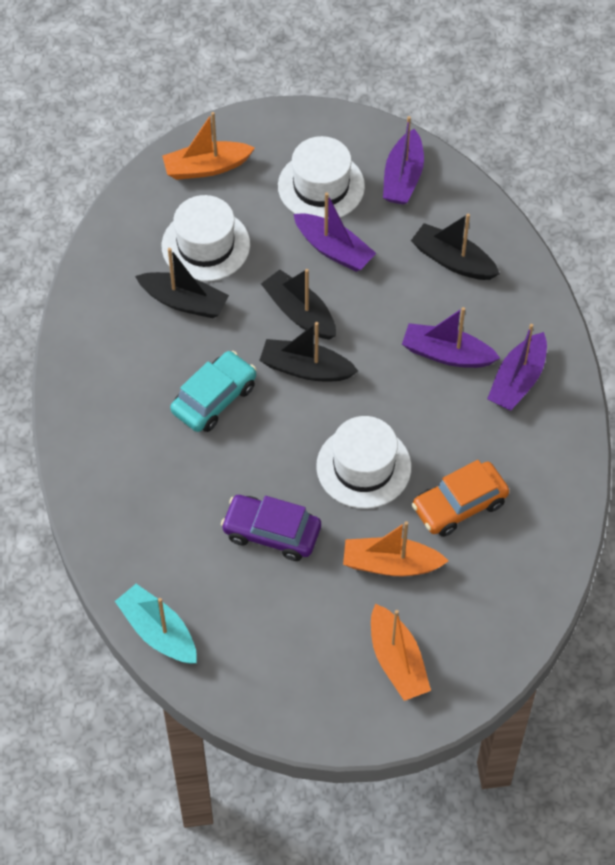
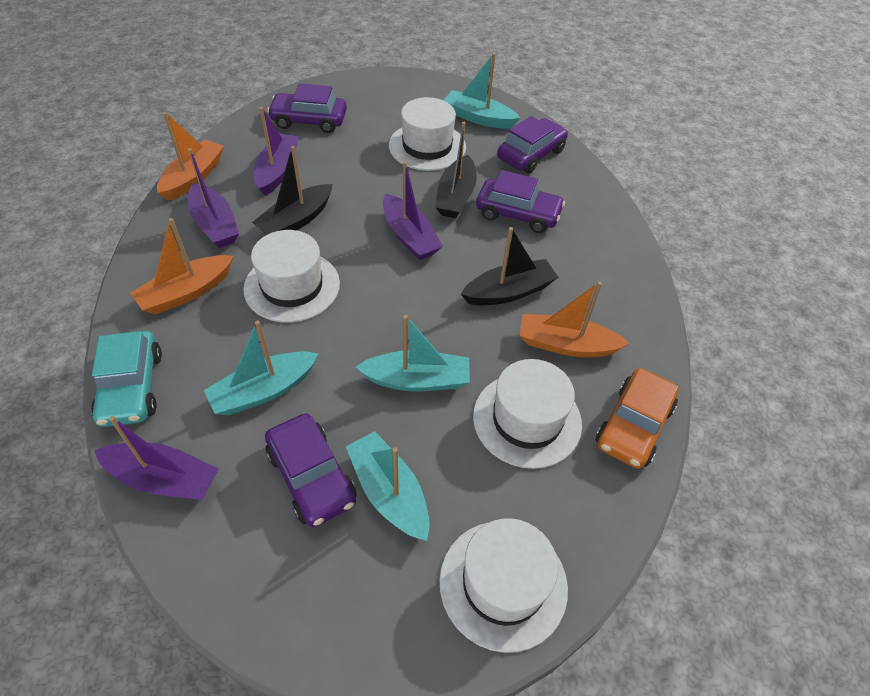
black boat: 4 -> 3
purple car: 1 -> 4
turquoise boat: 1 -> 4
white hat: 3 -> 4

